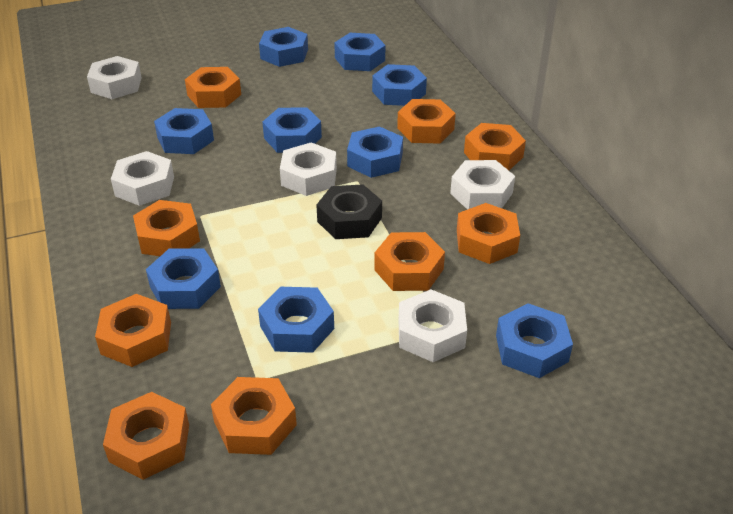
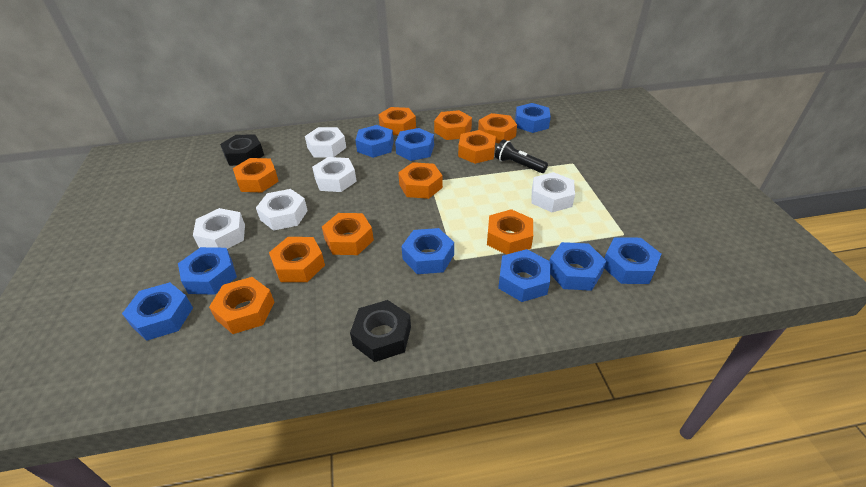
black flashlight: 0 -> 1
black nut: 1 -> 2
orange nut: 9 -> 10

